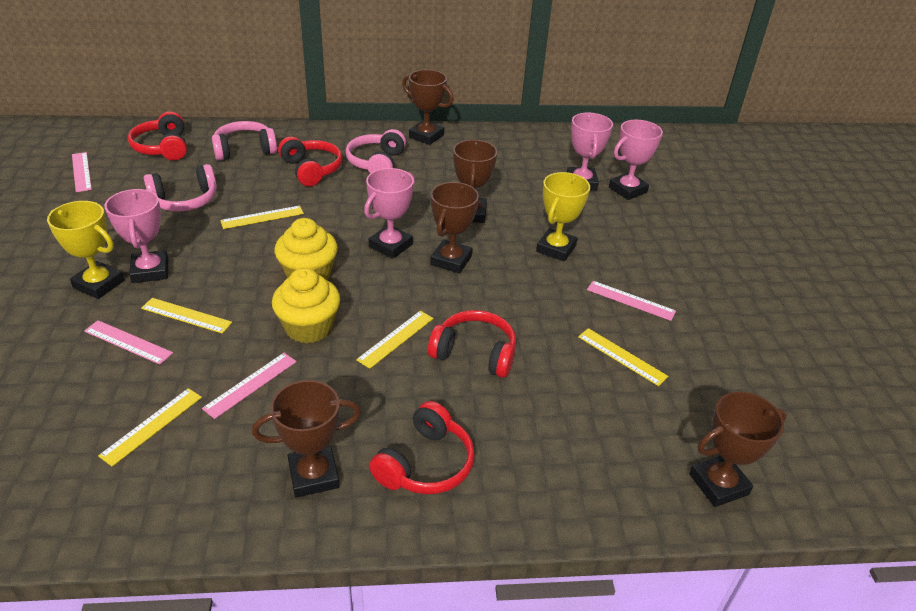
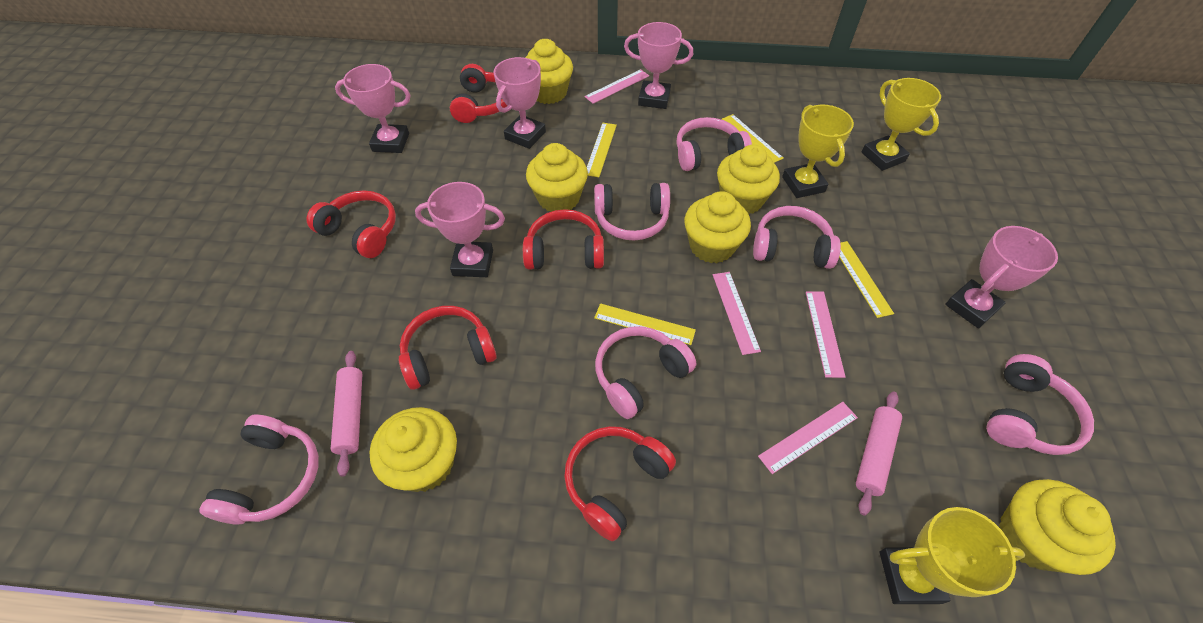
brown trophy: 5 -> 0
pink headphones: 3 -> 6
pink rolling pin: 0 -> 2
pink trophy: 4 -> 5
red headphones: 4 -> 5
yellow cupcake: 2 -> 6
yellow ruler: 5 -> 4
yellow trophy: 2 -> 3

